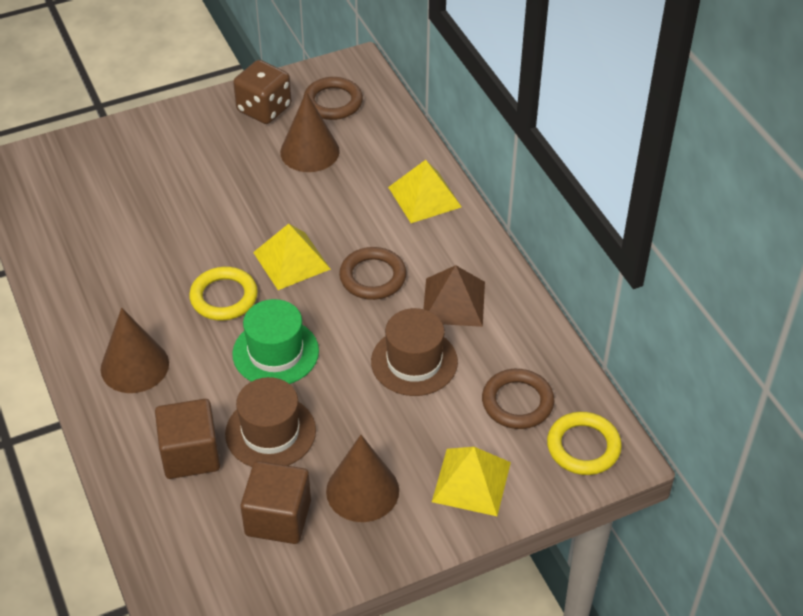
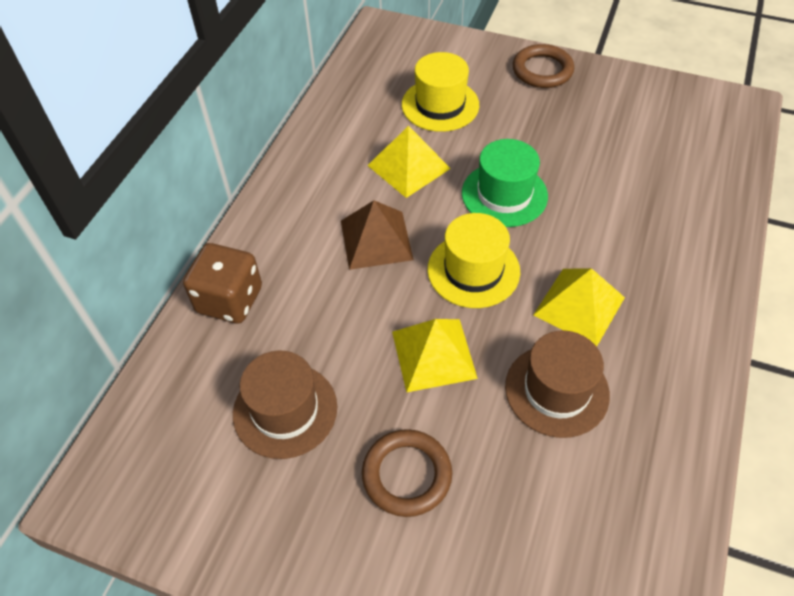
brown cone: 3 -> 0
brown cube: 2 -> 0
brown ring: 3 -> 2
yellow hat: 0 -> 2
yellow ring: 2 -> 0

